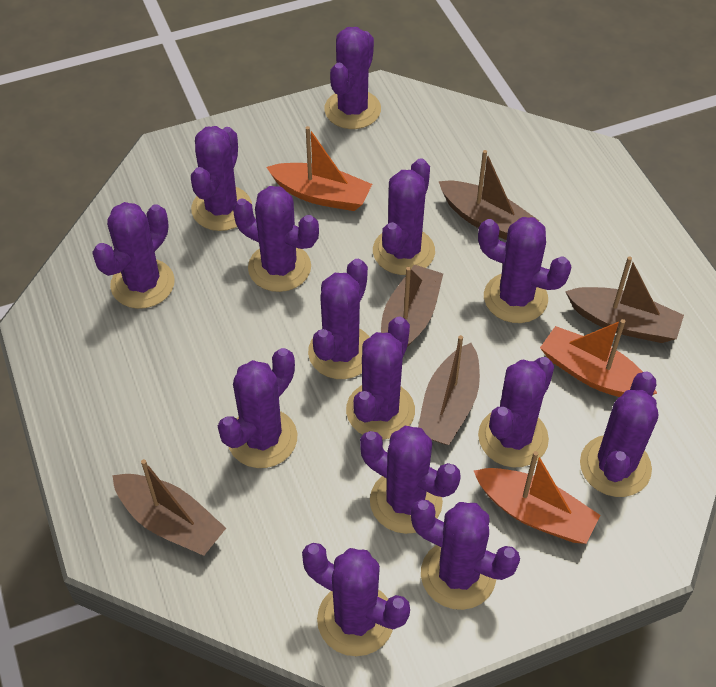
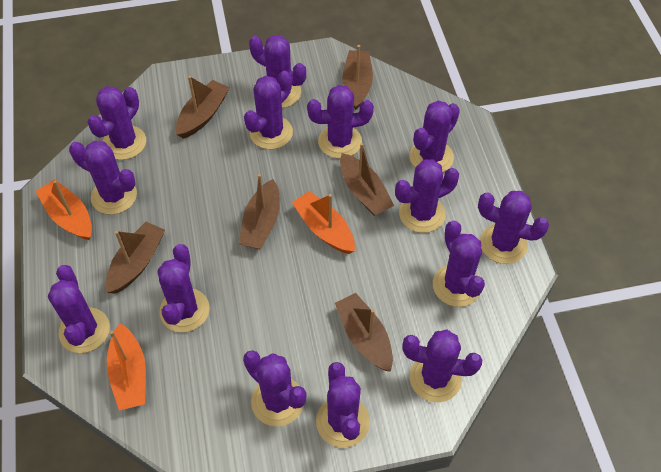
brown boat: 5 -> 6

